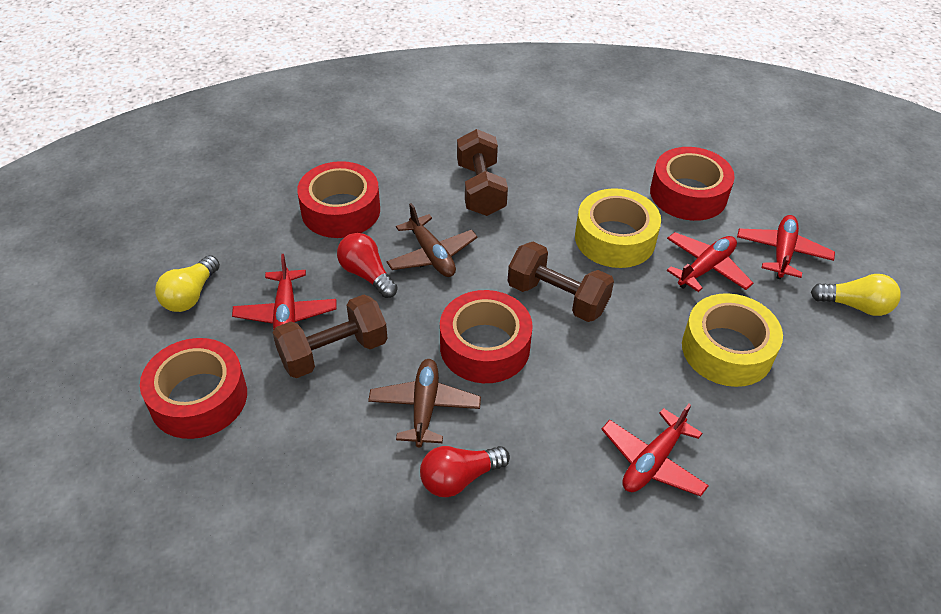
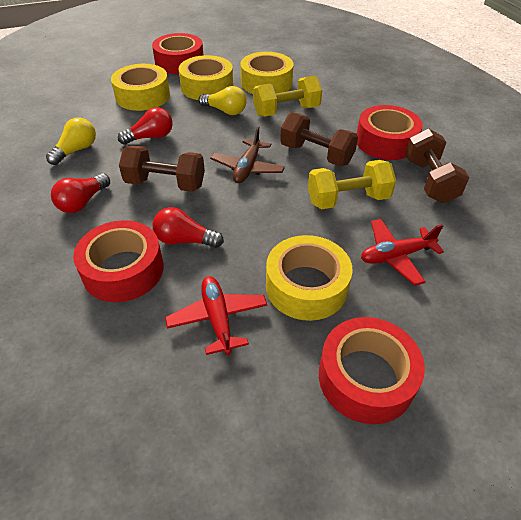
brown plane: 2 -> 1
red light bulb: 2 -> 3
red plane: 4 -> 2
yellow dumbbell: 0 -> 2
yellow tape: 2 -> 4

